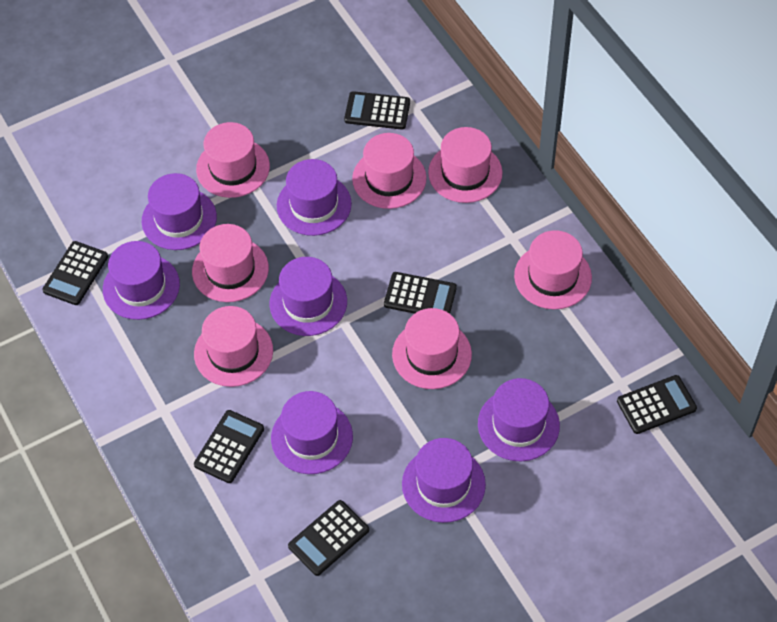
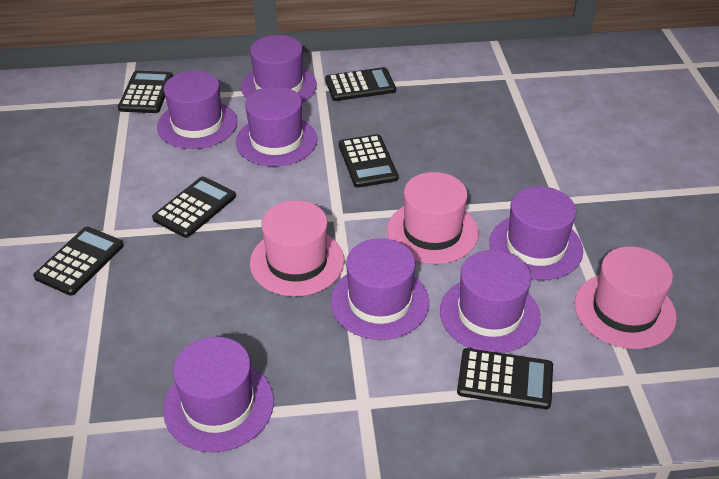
pink hat: 7 -> 3

